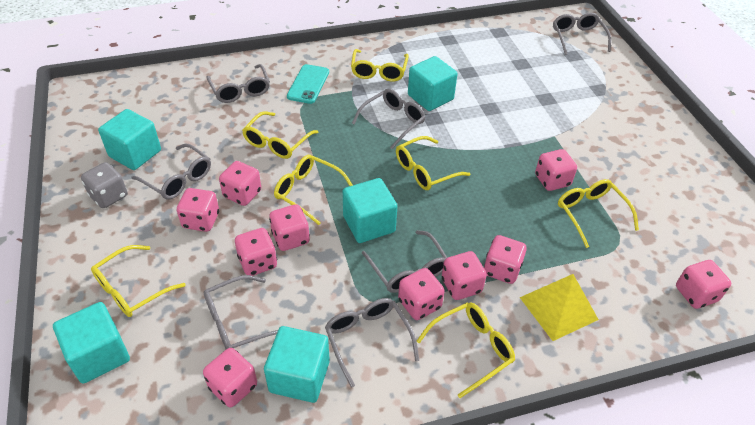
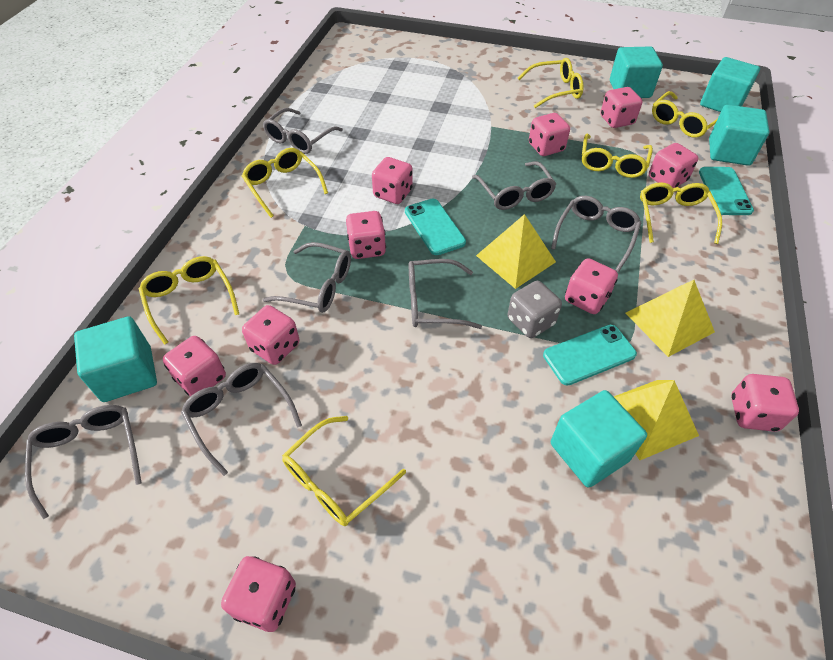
turquoise phone: 1 -> 3
yellow pyramid: 1 -> 3

